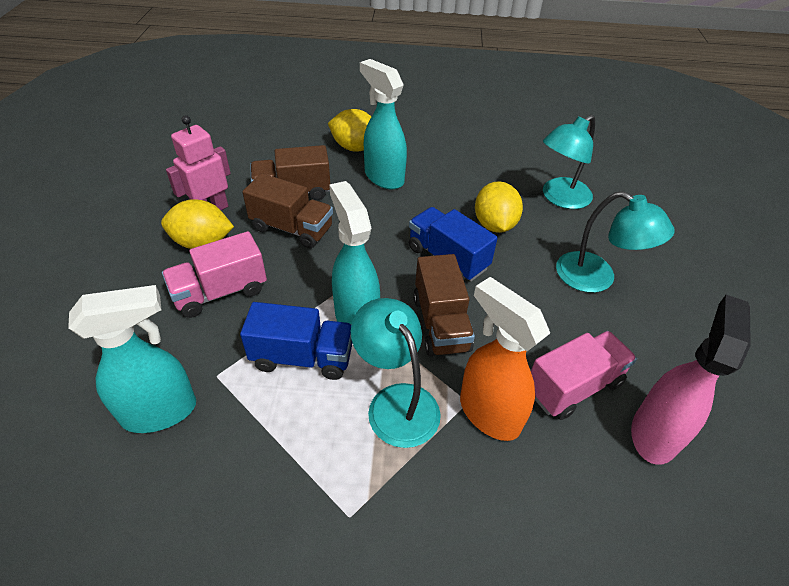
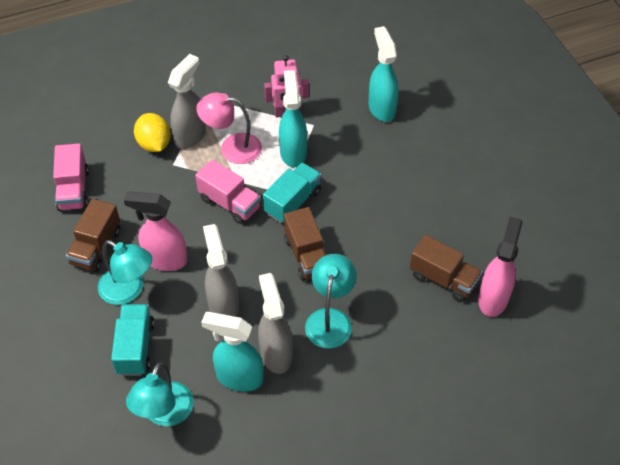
blue truck: 2 -> 0
grey spray bottle: 0 -> 3
orange spray bottle: 1 -> 0
pink lamp: 0 -> 1
pink spray bottle: 1 -> 2
turquoise truck: 0 -> 2
yellow lemon: 3 -> 1

